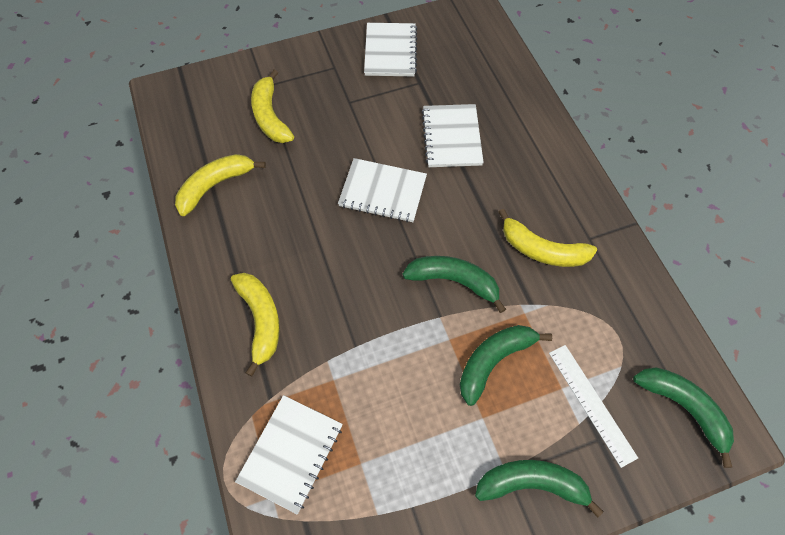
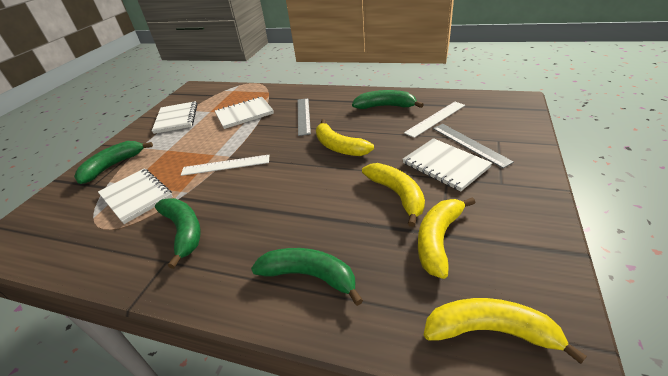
grey ruler: 0 -> 2
white ruler: 1 -> 2

